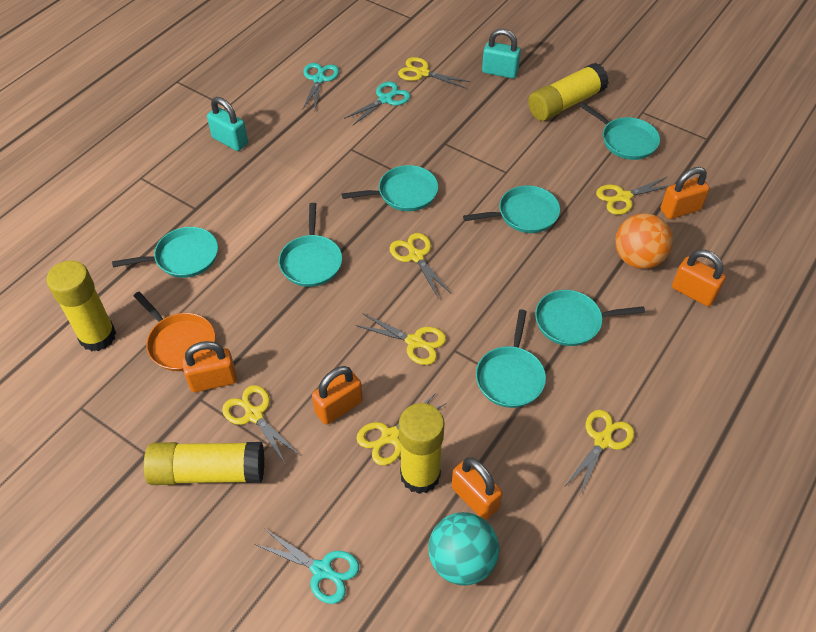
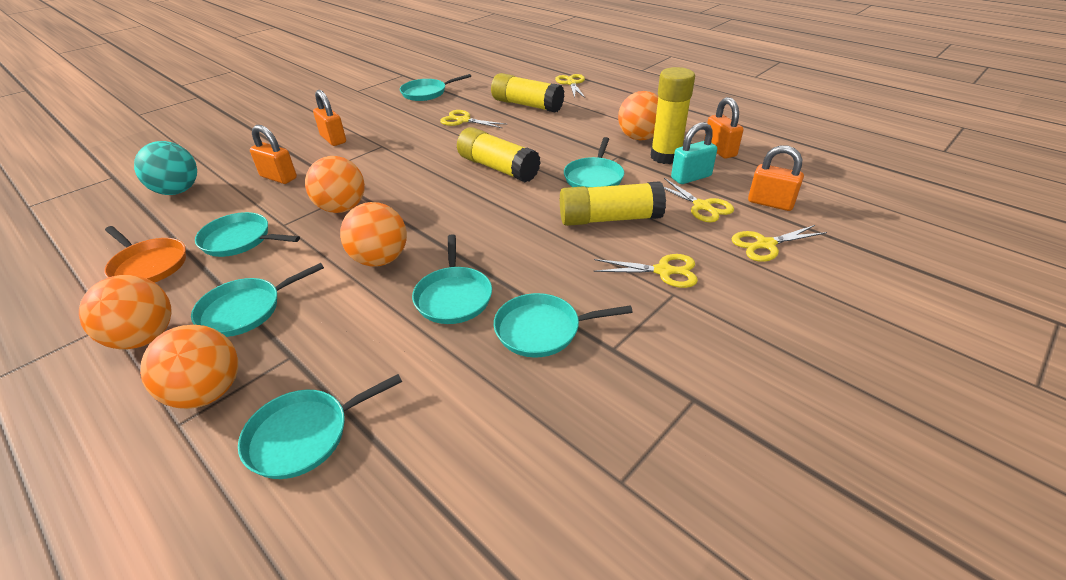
orange ball: 1 -> 5
orange padlock: 5 -> 4
turquoise padlock: 2 -> 1
turquoise scissors: 3 -> 0
yellow scissors: 7 -> 5

